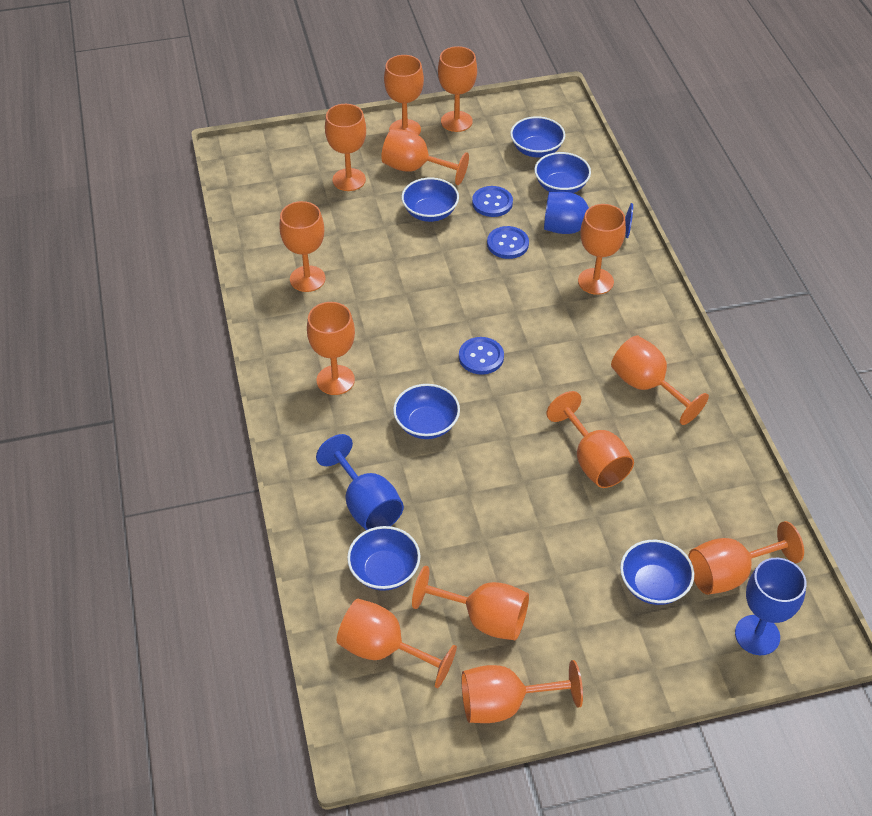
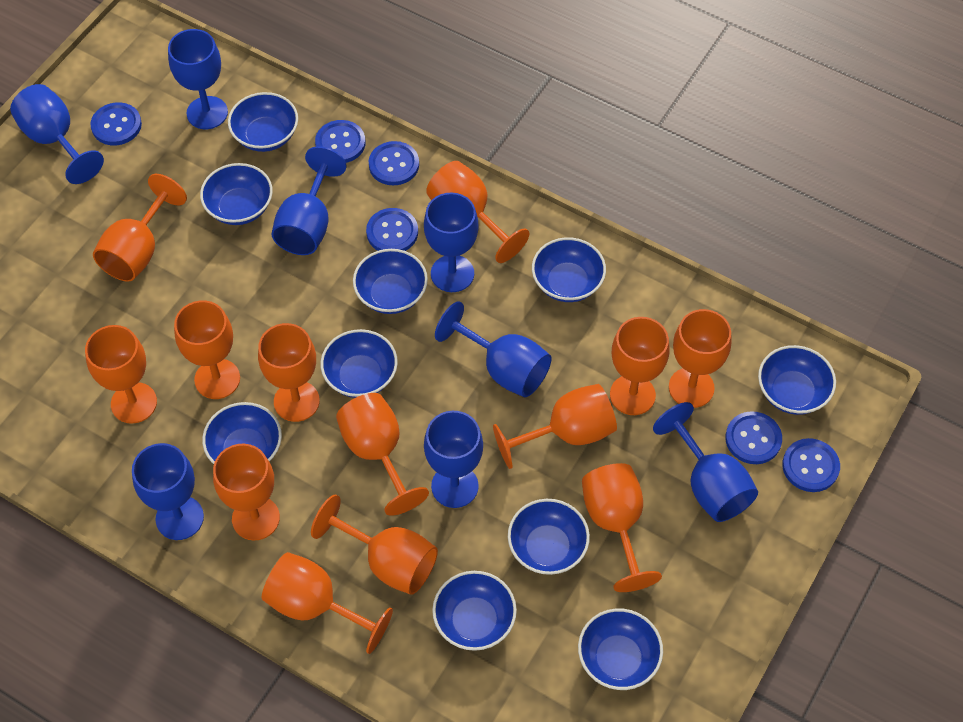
blue bowl: 6 -> 10
blue button: 3 -> 6
blue goblet: 3 -> 8

